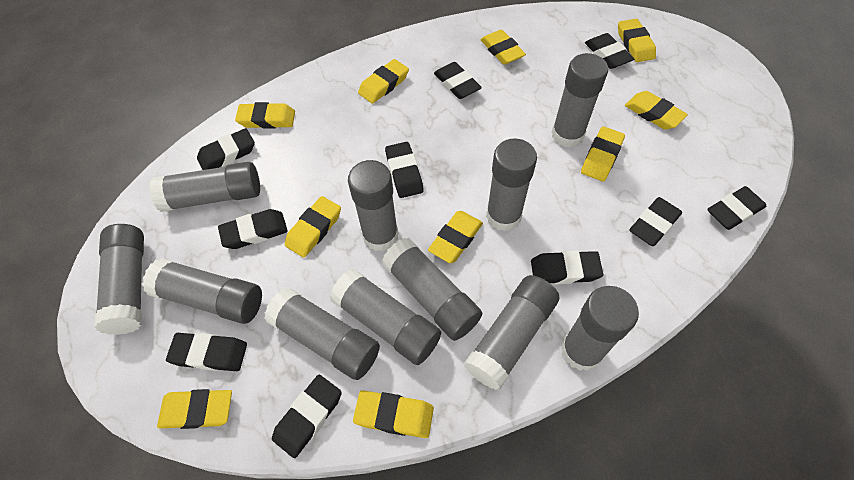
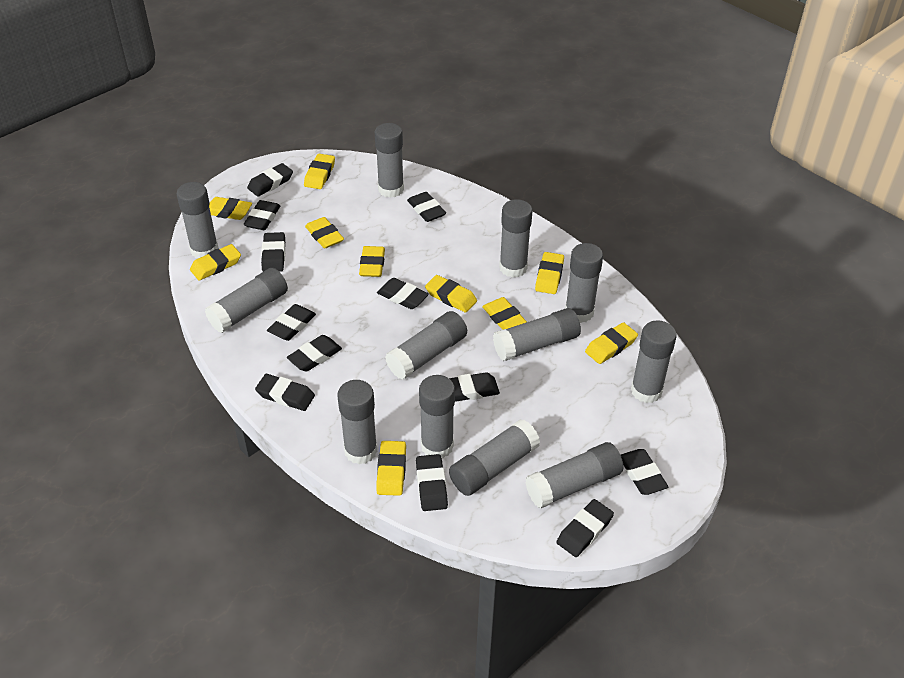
black eraser: 10 -> 12
grey glue stick: 11 -> 12

